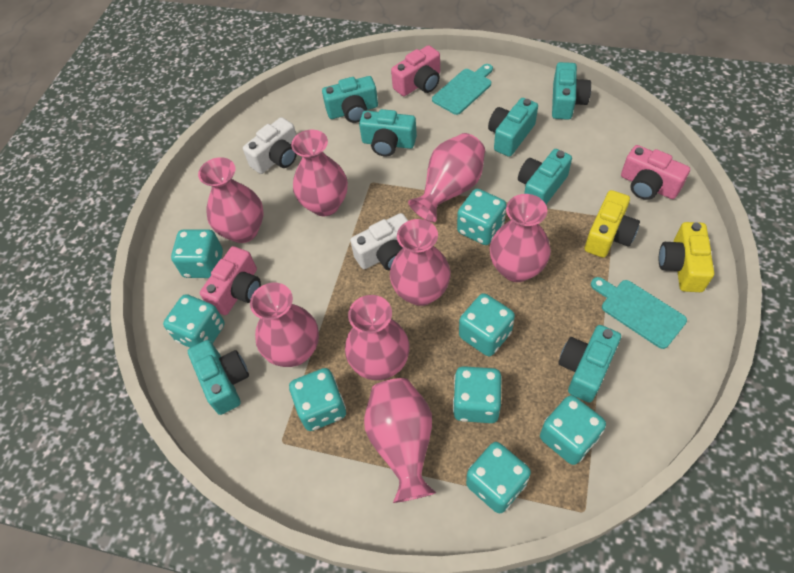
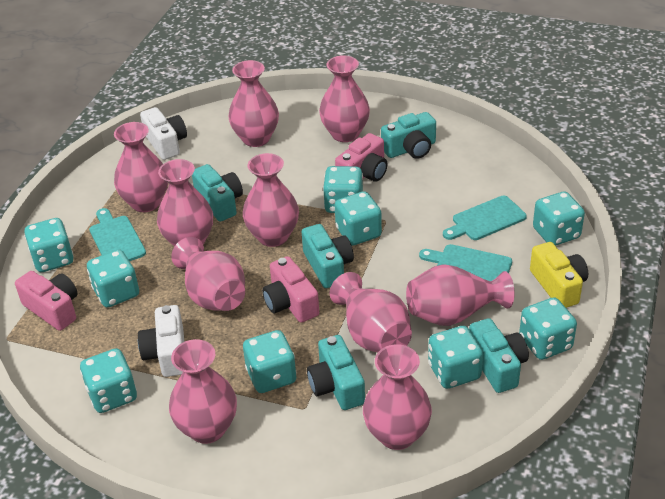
pink vase: 8 -> 10
turquoise camera: 7 -> 5
turquoise cutting board: 2 -> 3
turquoise dice: 8 -> 9
yellow camera: 2 -> 1

